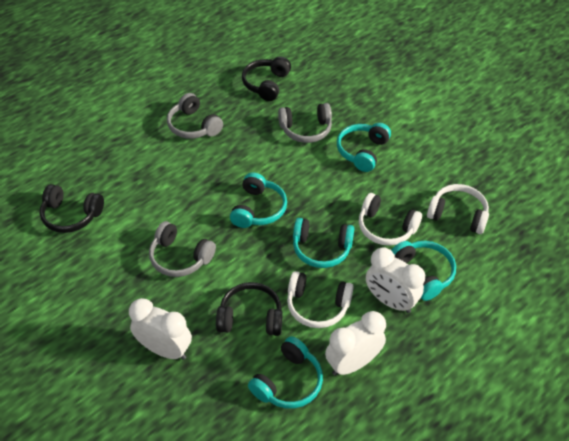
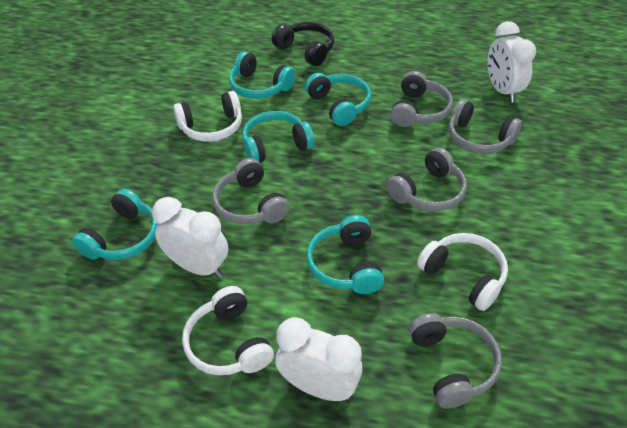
black headphones: 3 -> 1
grey headphones: 3 -> 5

